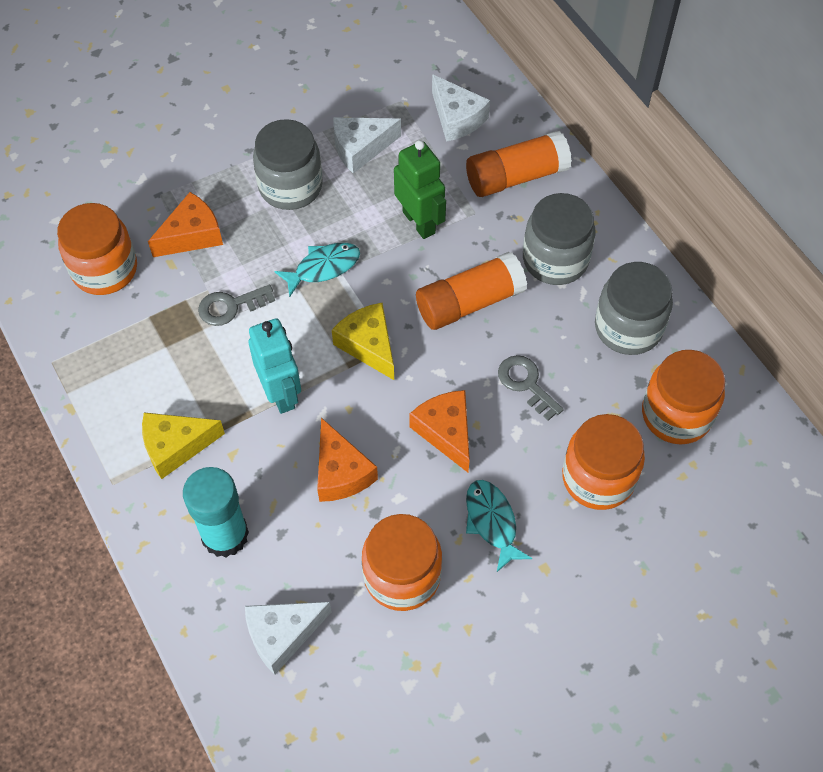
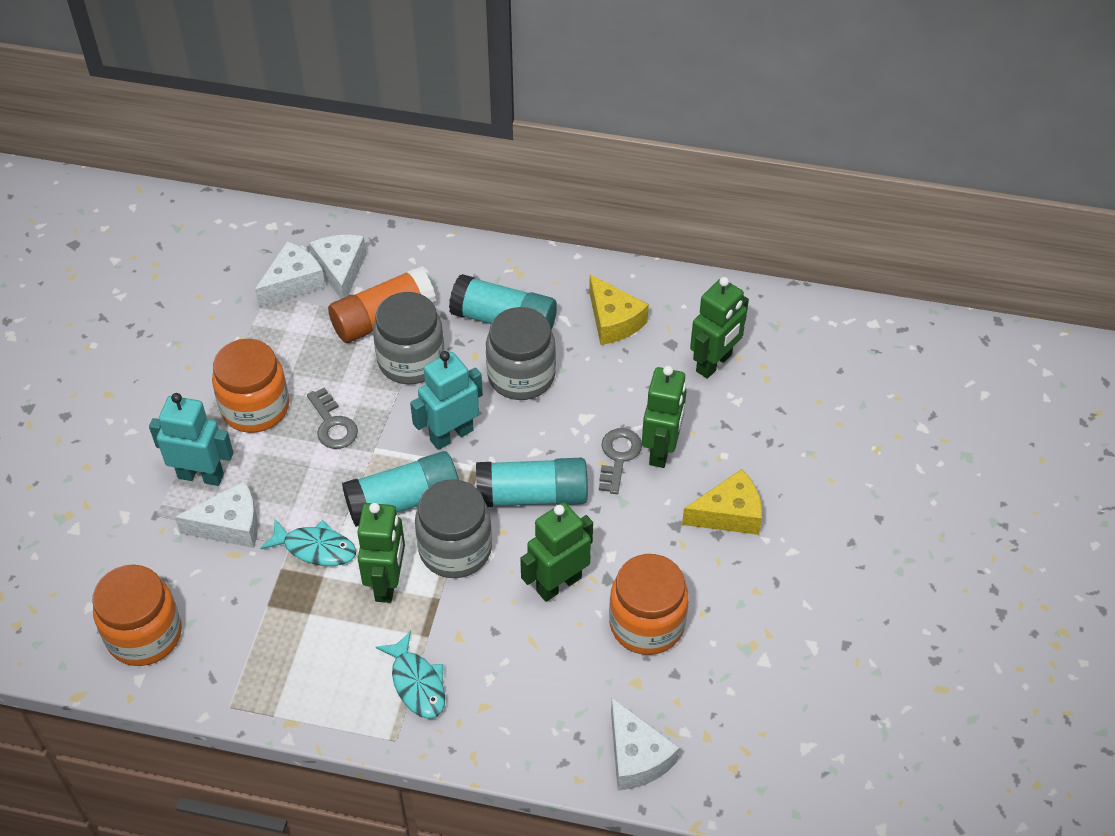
green robot: 1 -> 4
orange cheese: 3 -> 0
orange glue stick: 2 -> 1
orange jar: 4 -> 3
turquoise glue stick: 1 -> 3
turquoise robot: 1 -> 2
white cheese: 3 -> 4

